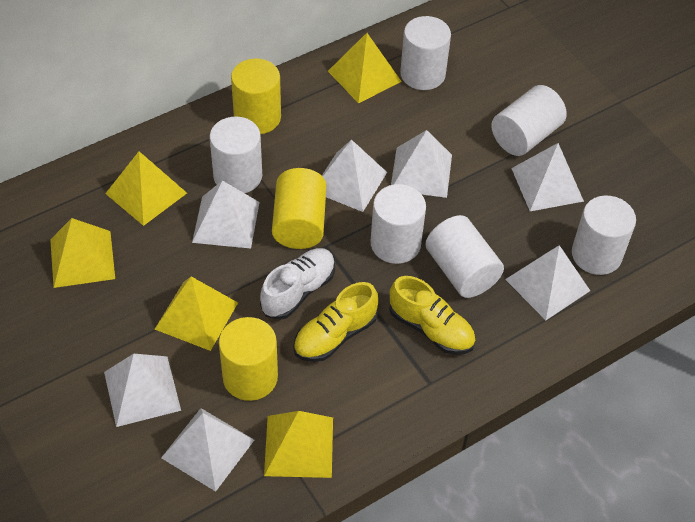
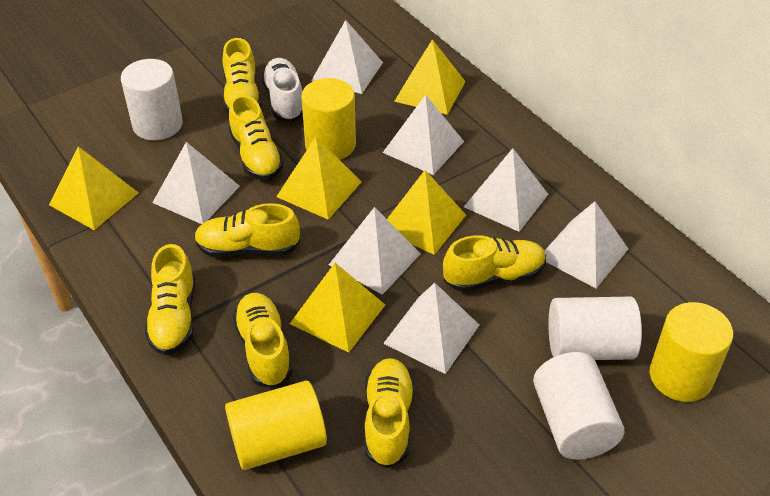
white cylinder: 6 -> 3
yellow shoe: 2 -> 7

